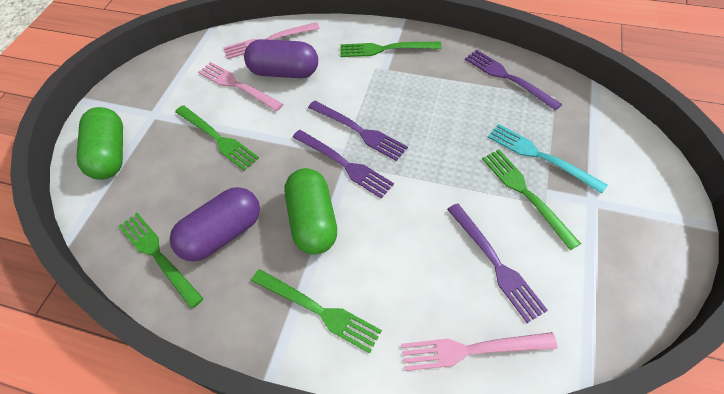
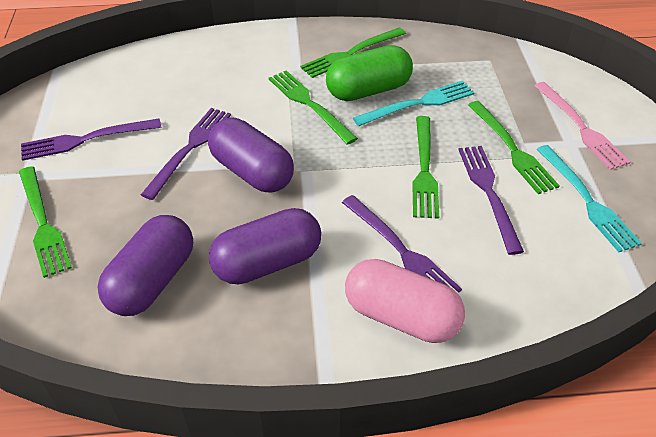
green capsule: 2 -> 1
pink capsule: 0 -> 1
pink fork: 3 -> 1
purple capsule: 2 -> 3
turquoise fork: 1 -> 2

